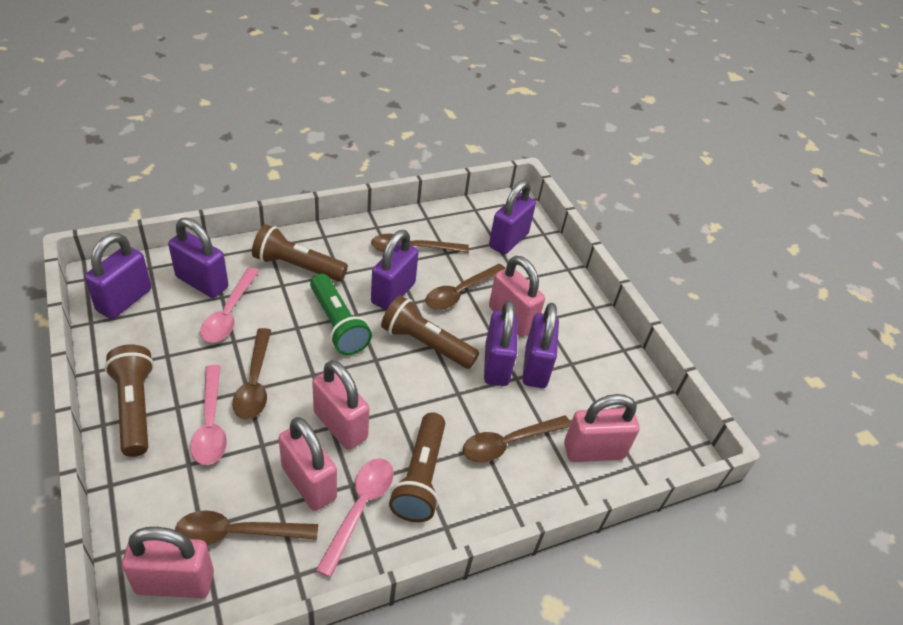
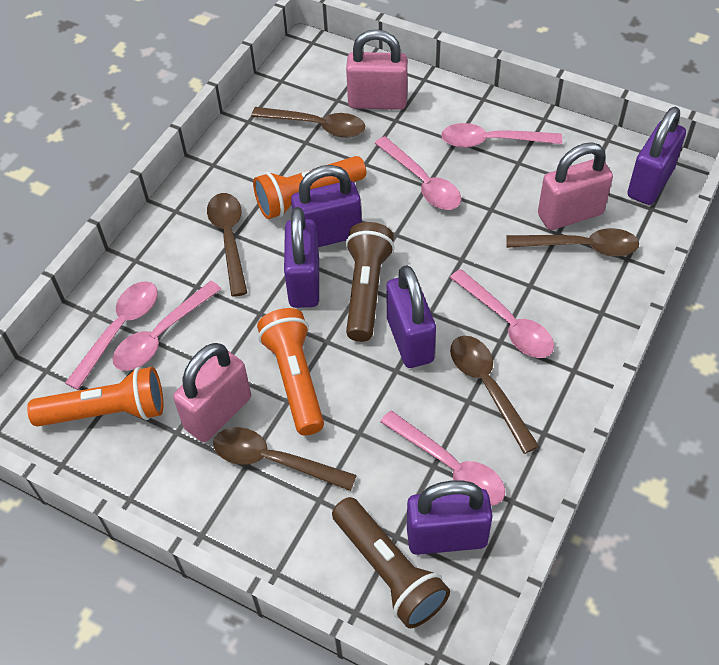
brown flashlight: 4 -> 2
green flashlight: 1 -> 0
orange flashlight: 0 -> 3
pink padlock: 5 -> 3
pink spoon: 3 -> 6
purple padlock: 6 -> 5

